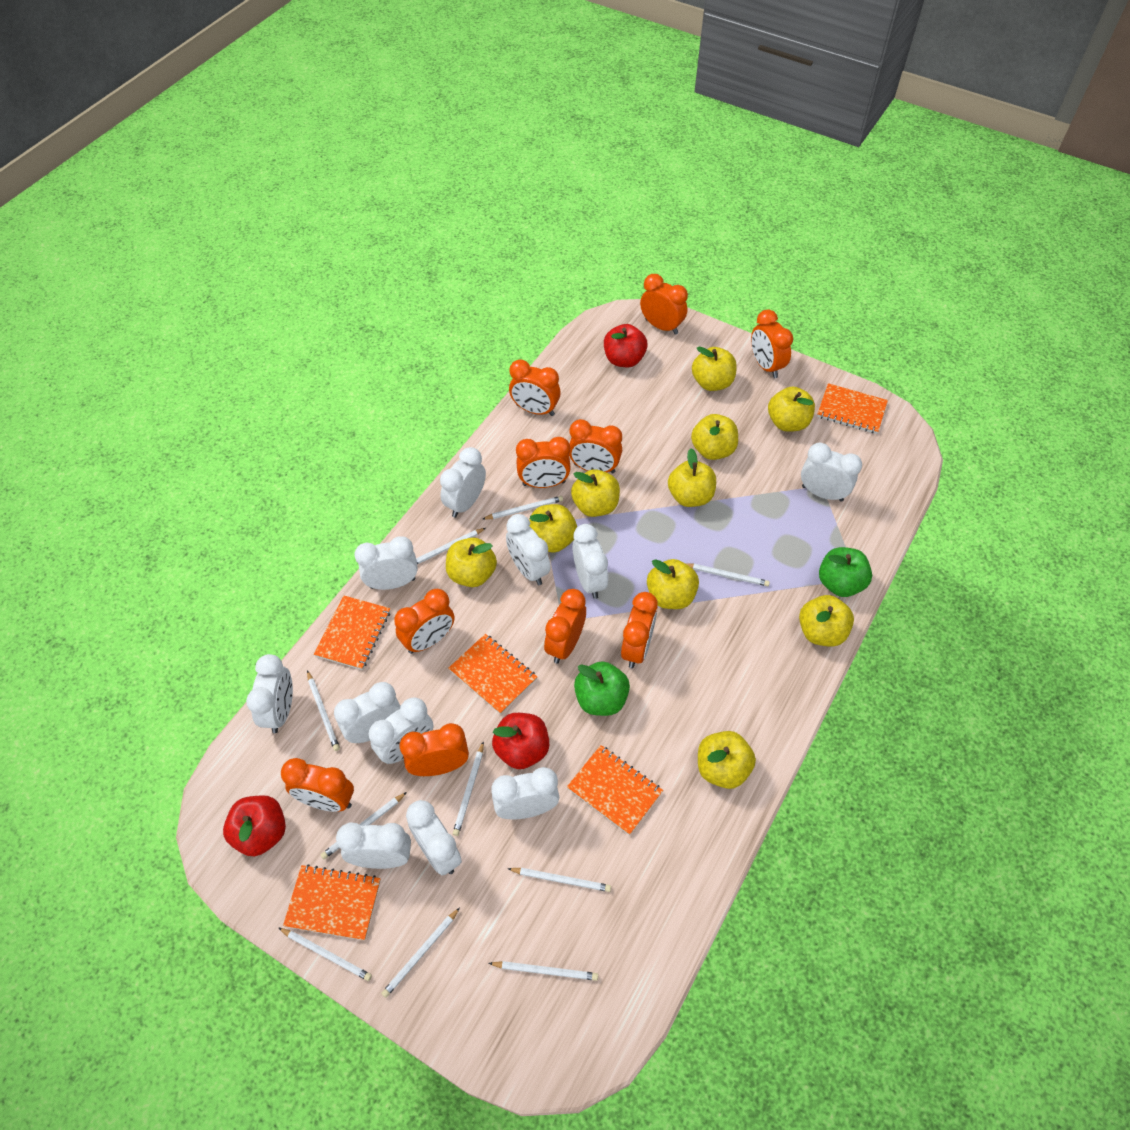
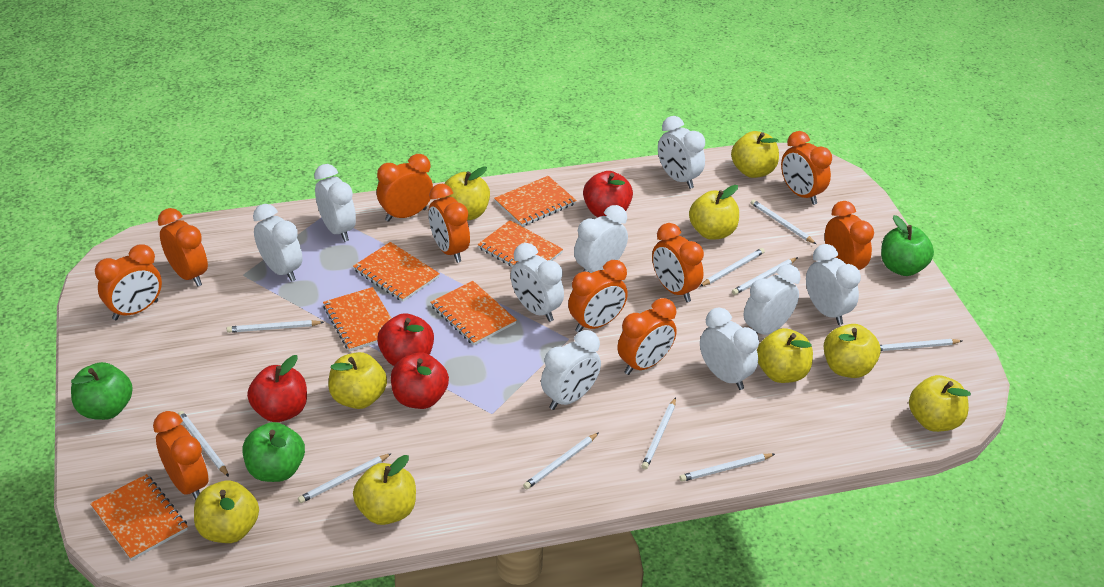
green apple: 2 -> 3
orange notebook: 5 -> 6
red apple: 3 -> 4
white clock: 11 -> 9
yellow apple: 10 -> 9

